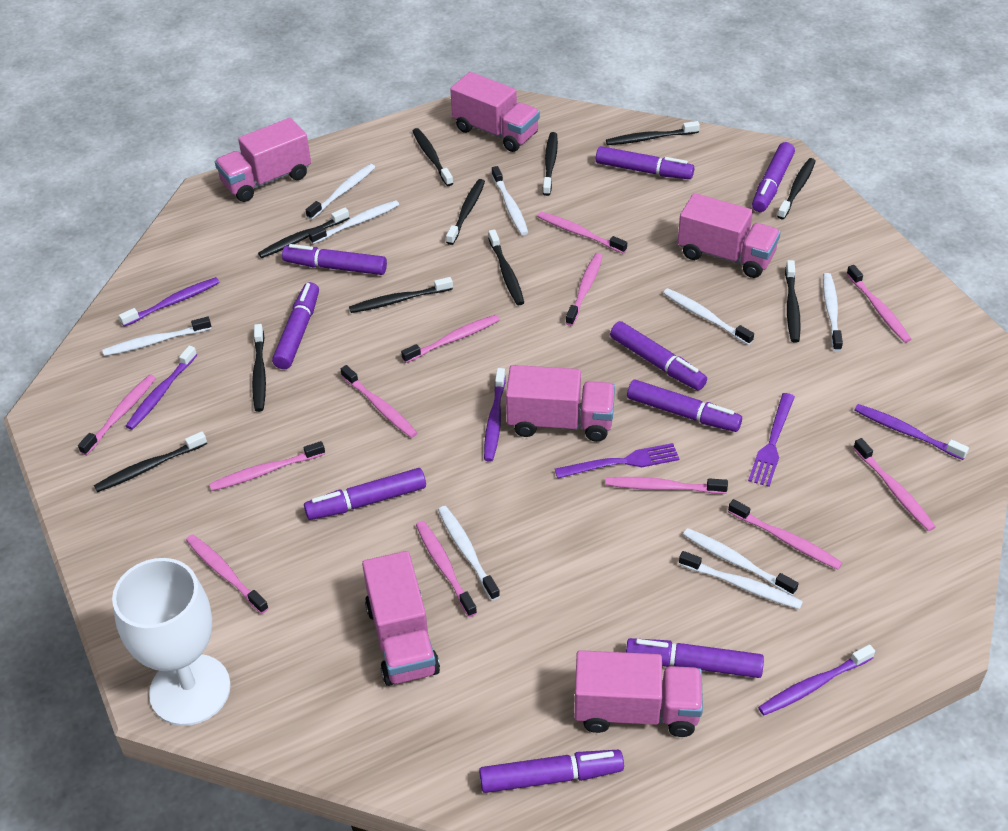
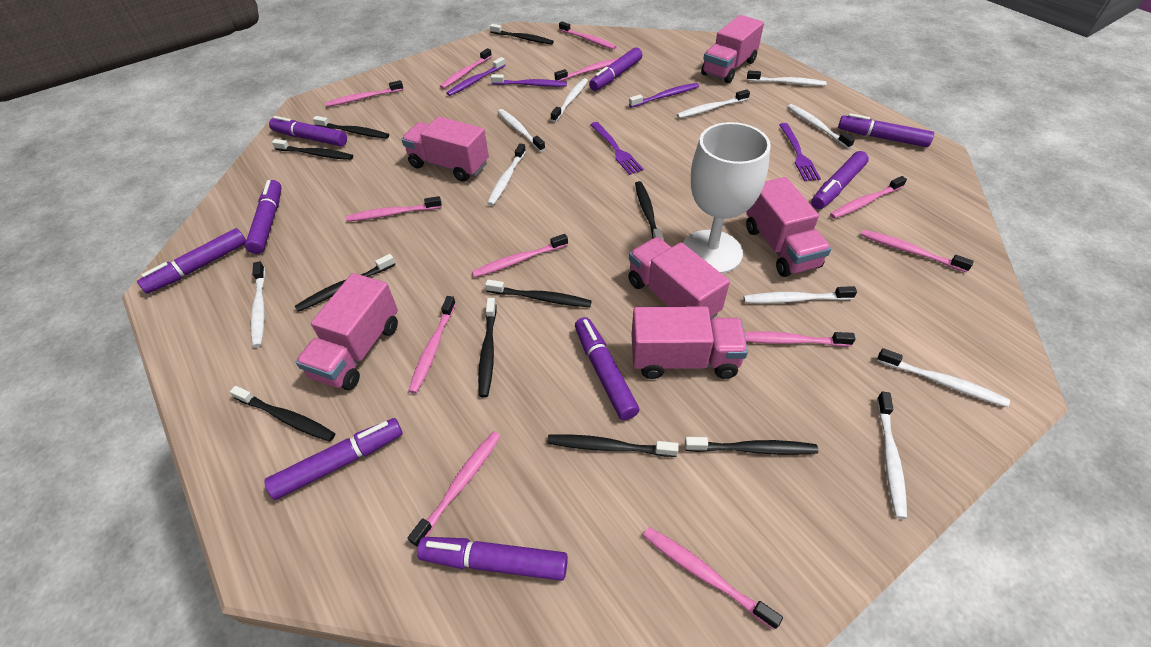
black toothbrush: 11 -> 10
purple toothbrush: 5 -> 3
white toothbrush: 9 -> 10

